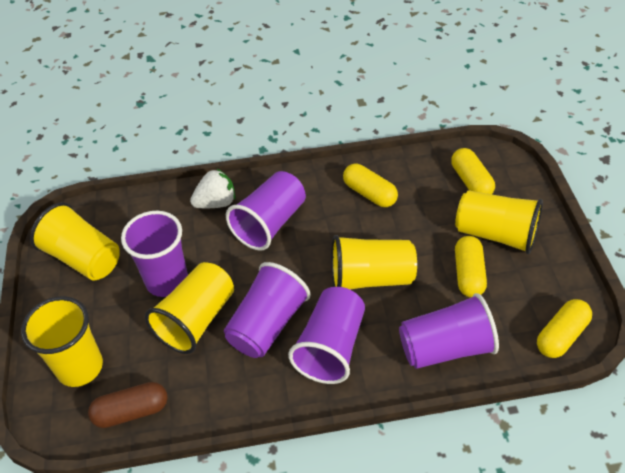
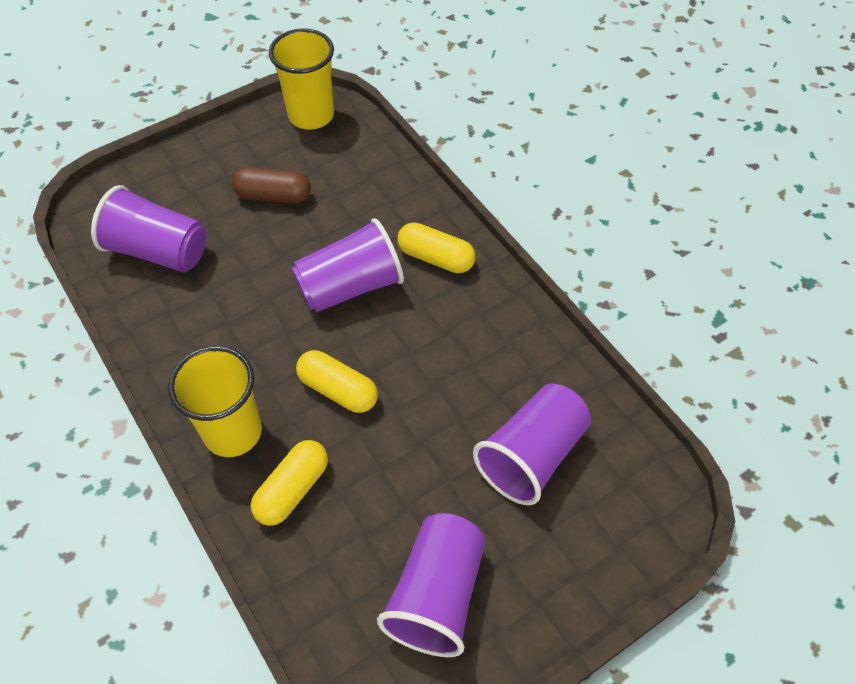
purple cup: 5 -> 4
white strawberry: 1 -> 0
yellow capsule: 4 -> 3
yellow cup: 5 -> 2

